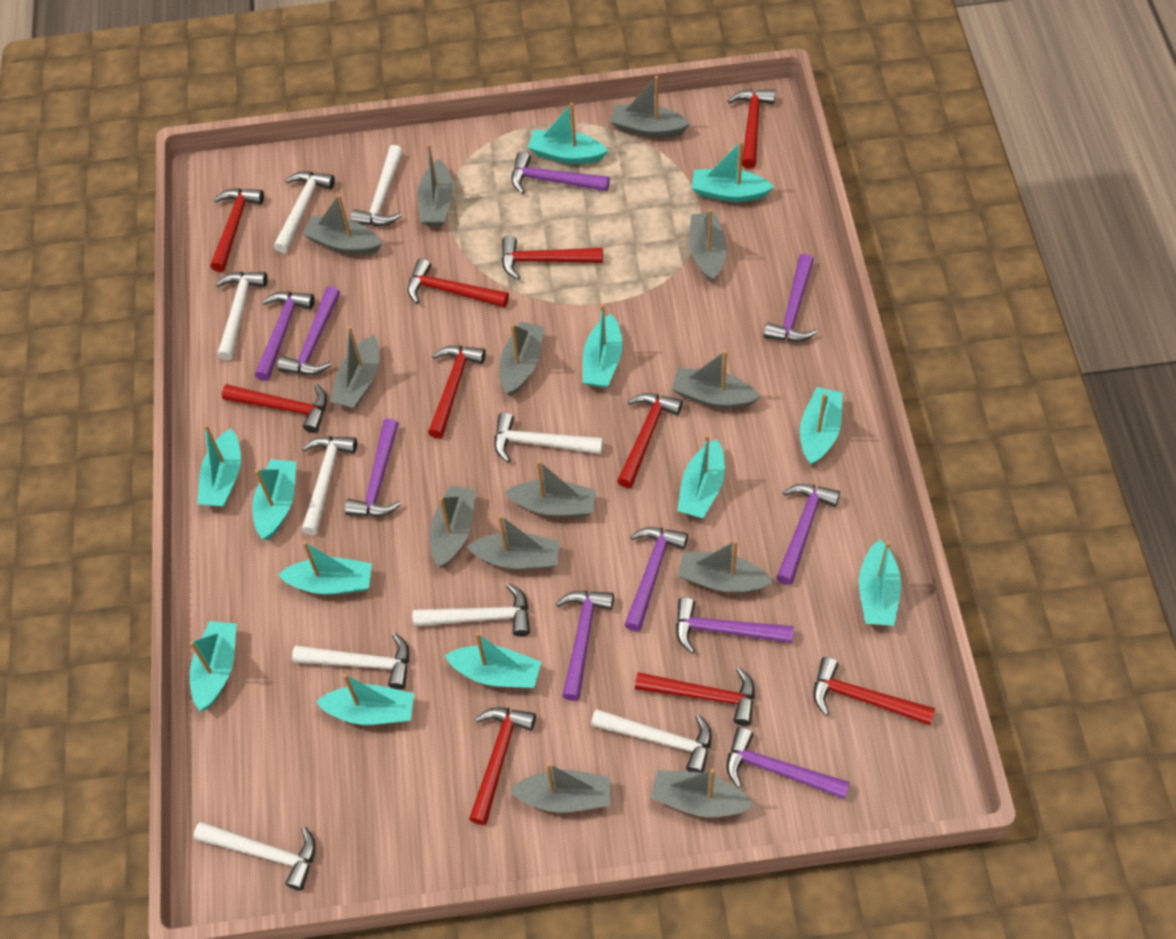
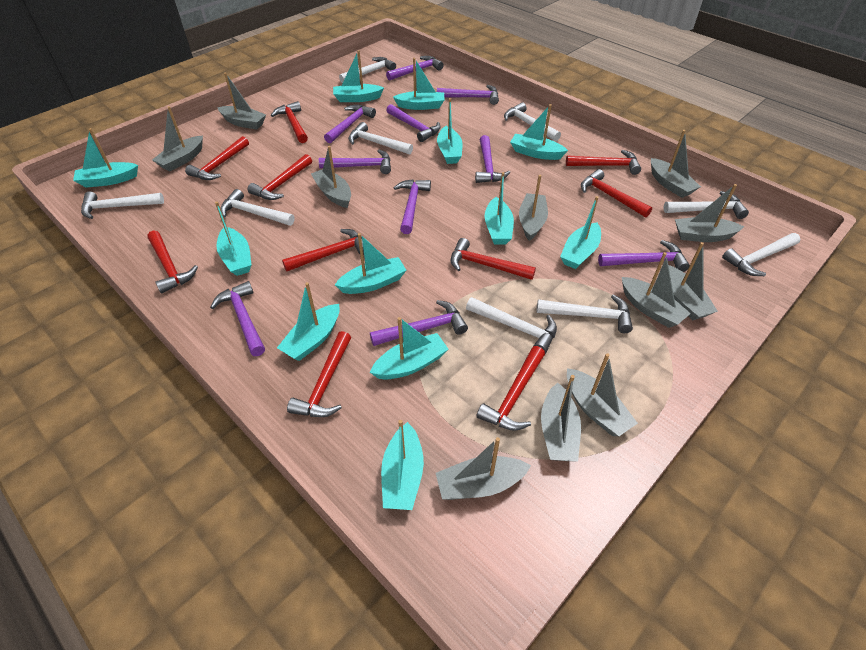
grey boat: 13 -> 11

